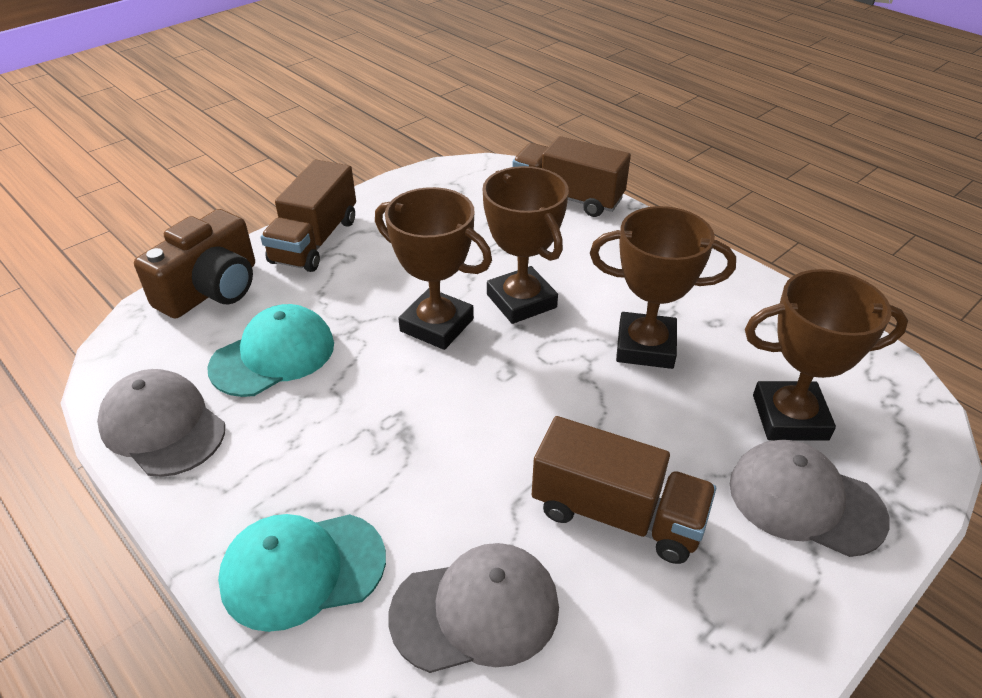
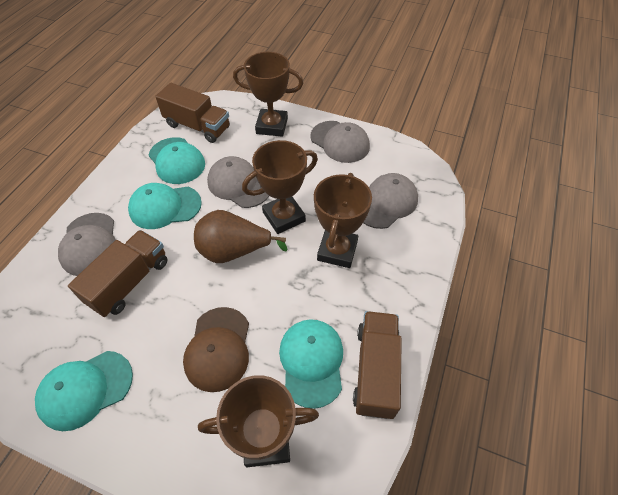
brown camera: 1 -> 0
brown cap: 0 -> 1
brown pear: 0 -> 1
grey cap: 3 -> 4
turquoise cap: 2 -> 4

